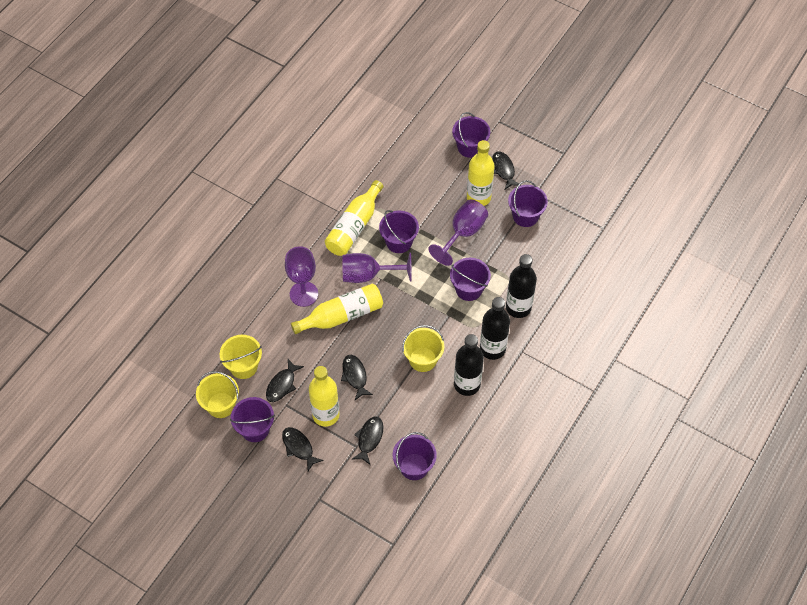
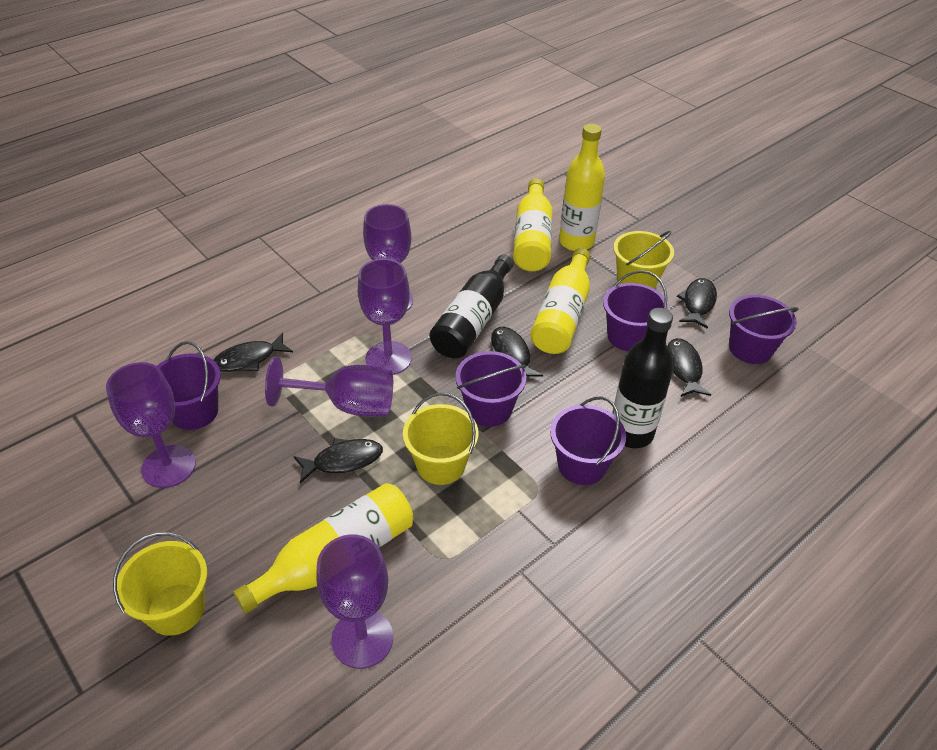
black bottle: 3 -> 2
purple bucket: 6 -> 5
purple goblet: 3 -> 5

